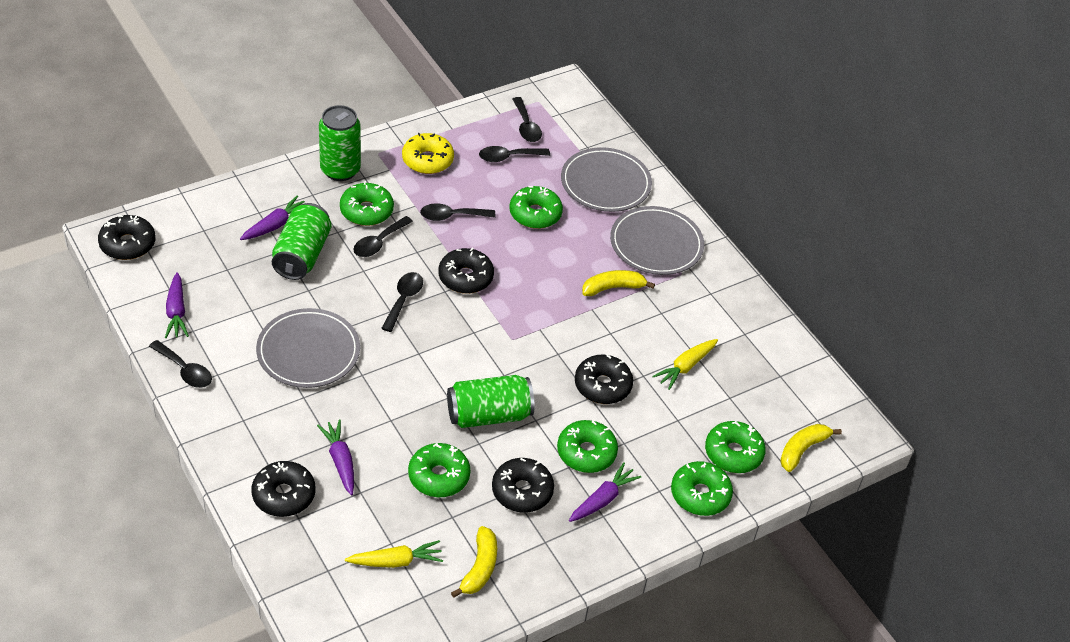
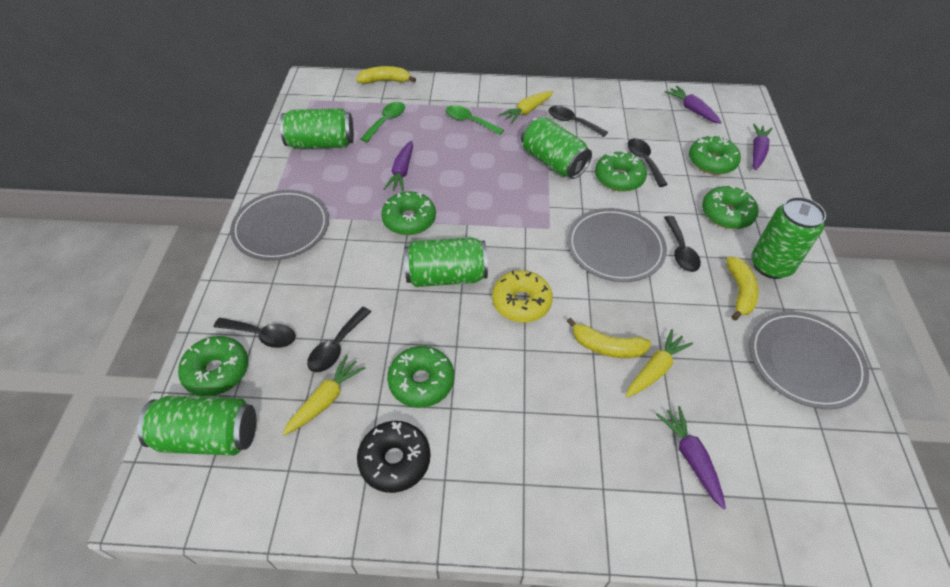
black donut: 5 -> 1
black spoon: 6 -> 5
green can: 3 -> 5
green spoon: 0 -> 2
yellow carrot: 2 -> 3

